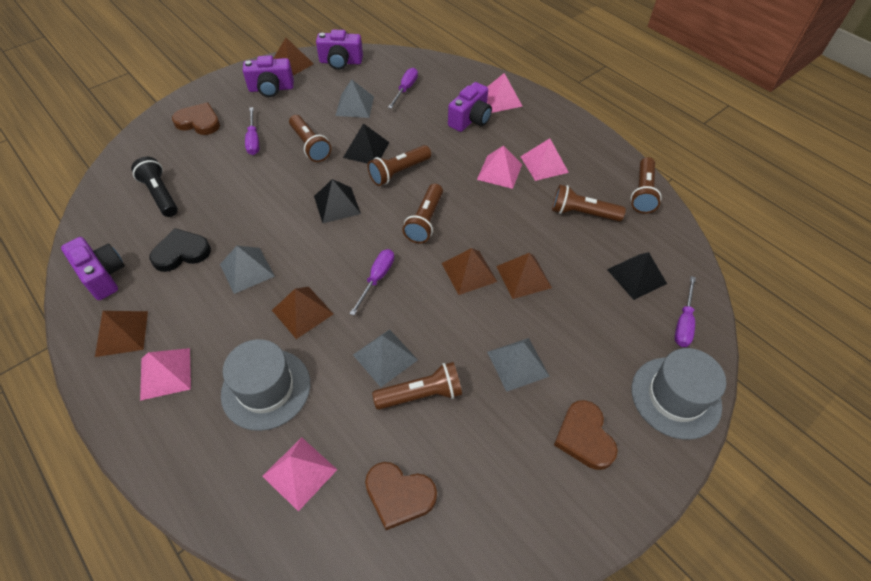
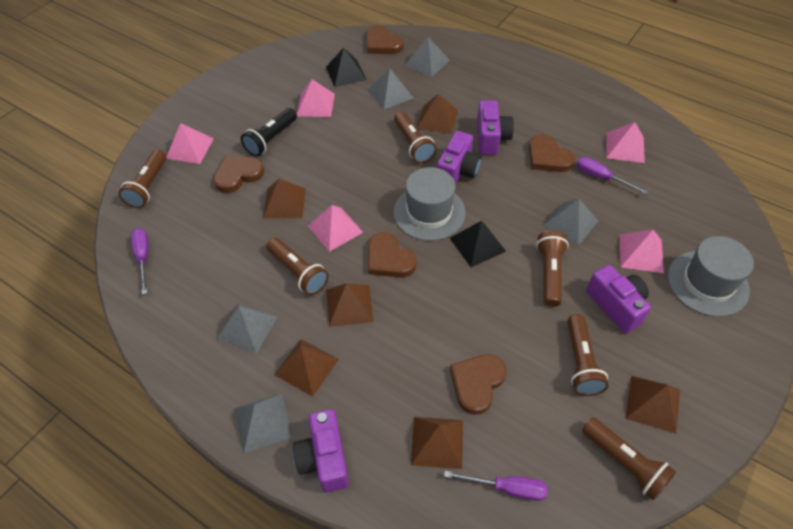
black heart: 1 -> 0
black pyramid: 3 -> 2
brown heart: 3 -> 5
brown pyramid: 5 -> 6
grey pyramid: 4 -> 5
purple screwdriver: 4 -> 3

